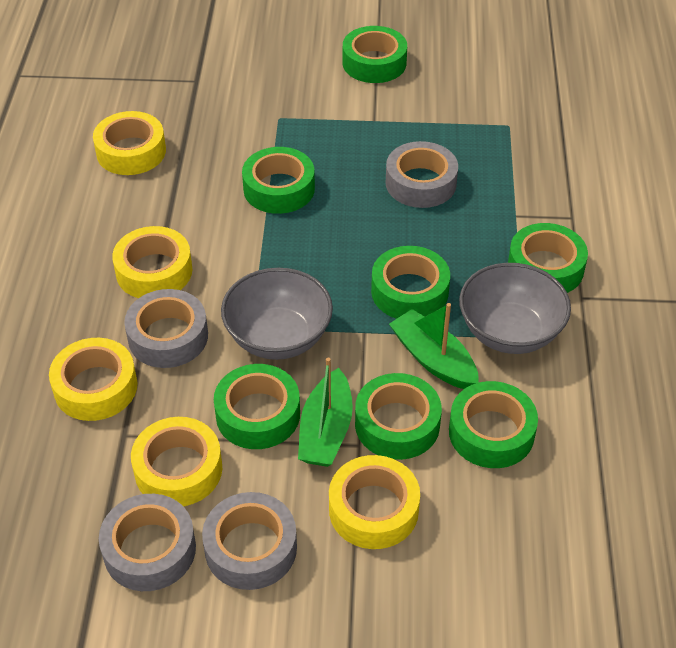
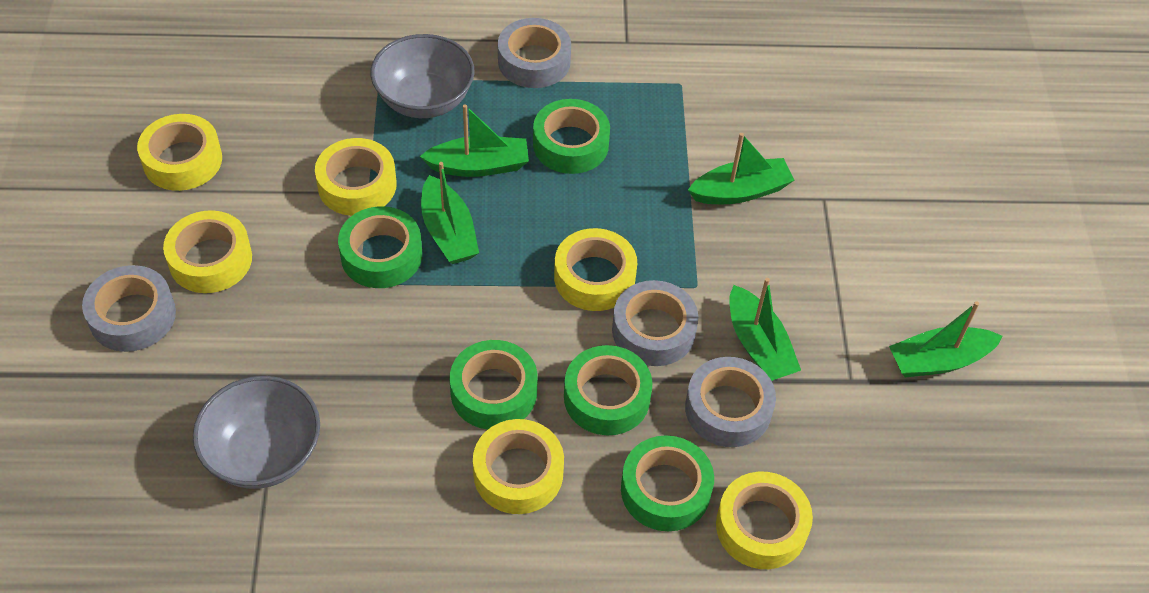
green boat: 2 -> 5
green tape: 7 -> 5
yellow tape: 5 -> 6

